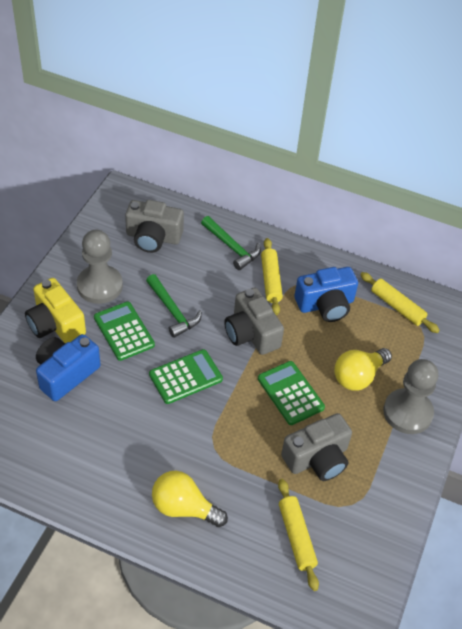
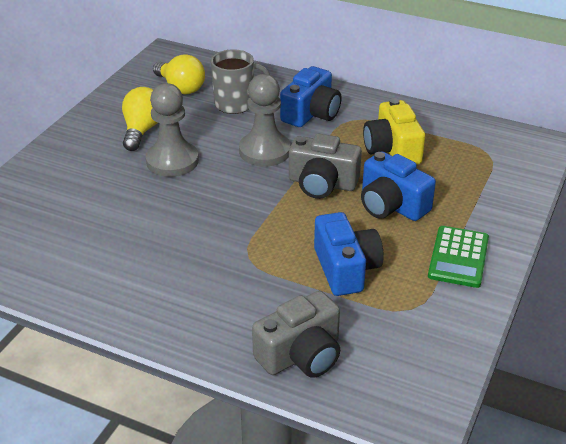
blue camera: 2 -> 3
green calculator: 3 -> 1
green hammer: 2 -> 0
grey camera: 3 -> 2
grey mug: 0 -> 1
yellow rolling pin: 3 -> 0

